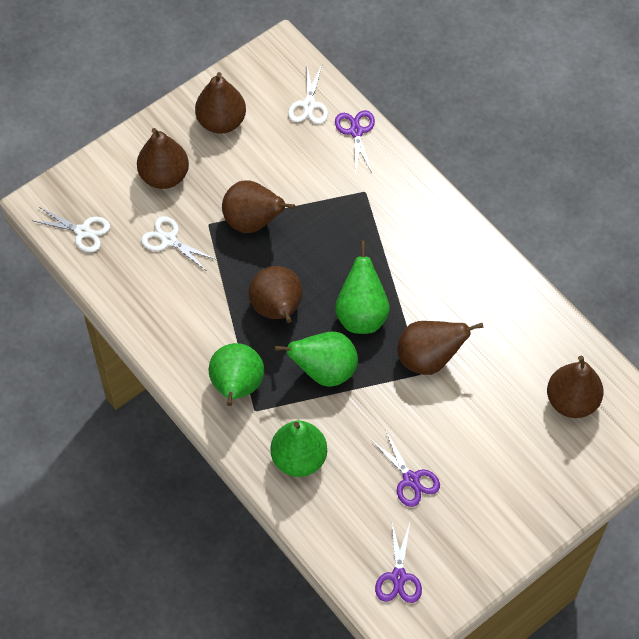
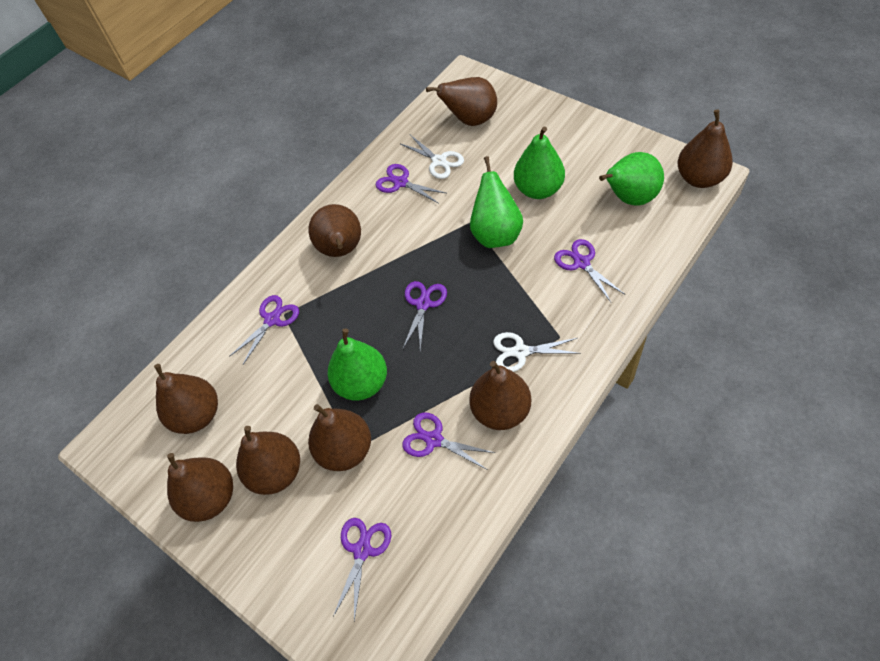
brown pear: 6 -> 8
purple scissors: 3 -> 6
white scissors: 3 -> 2

